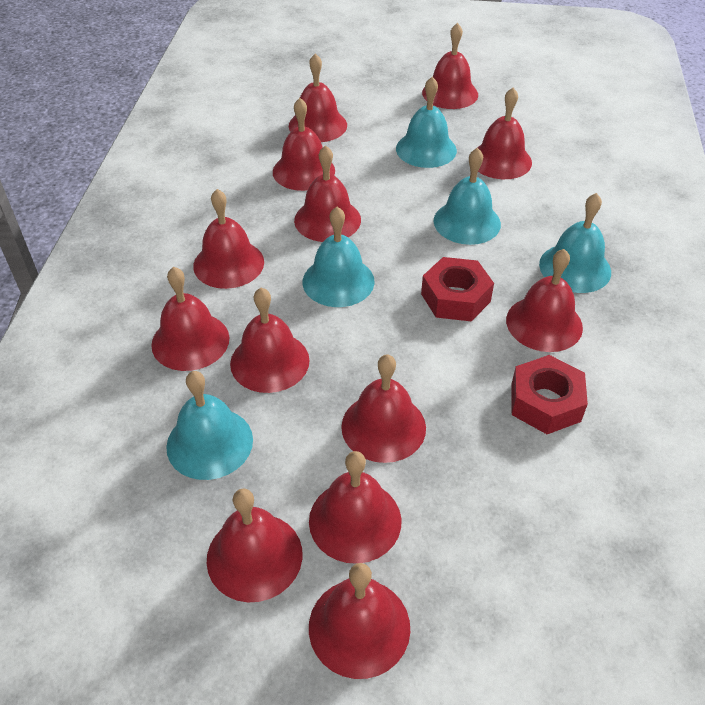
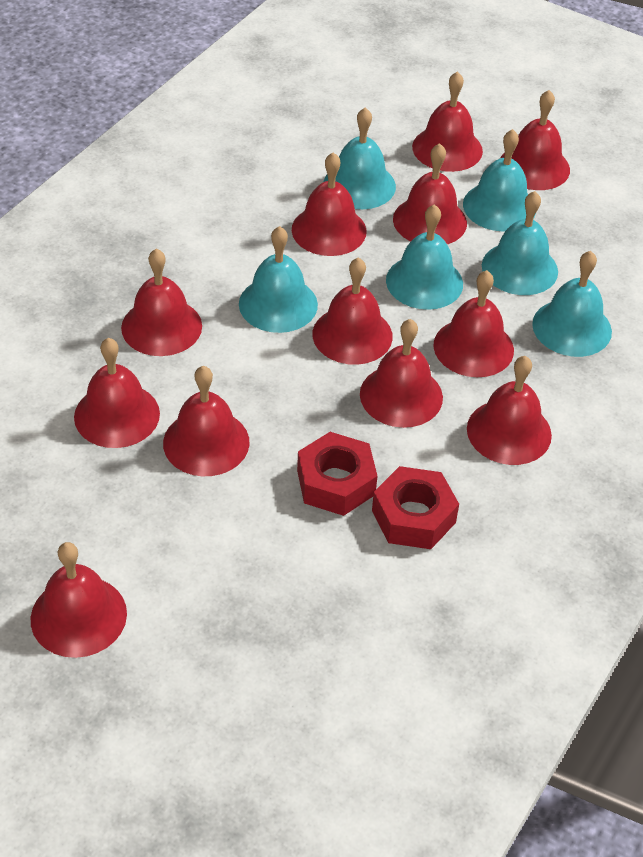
red bell: 13 -> 12
turquoise bell: 5 -> 6

